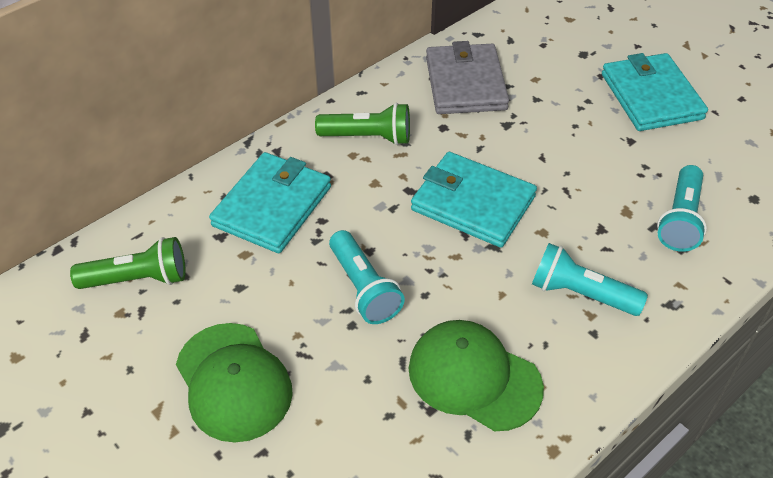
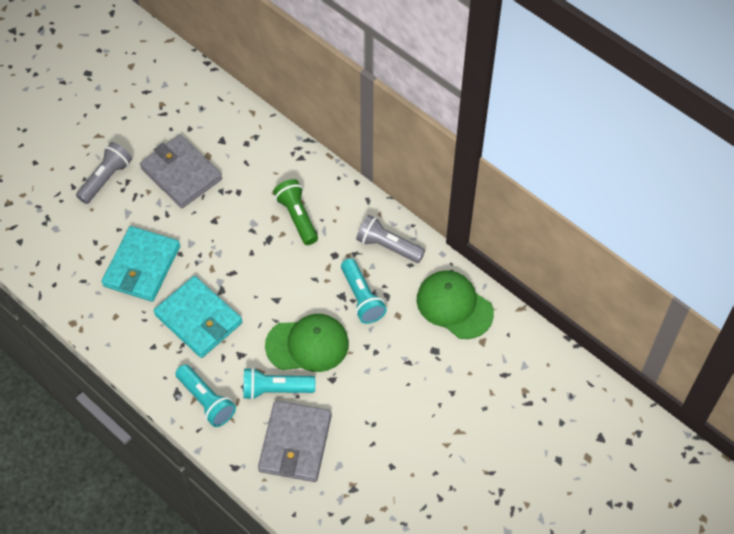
green flashlight: 2 -> 1
grey flashlight: 0 -> 2
grey wallet: 1 -> 2
turquoise wallet: 3 -> 2

